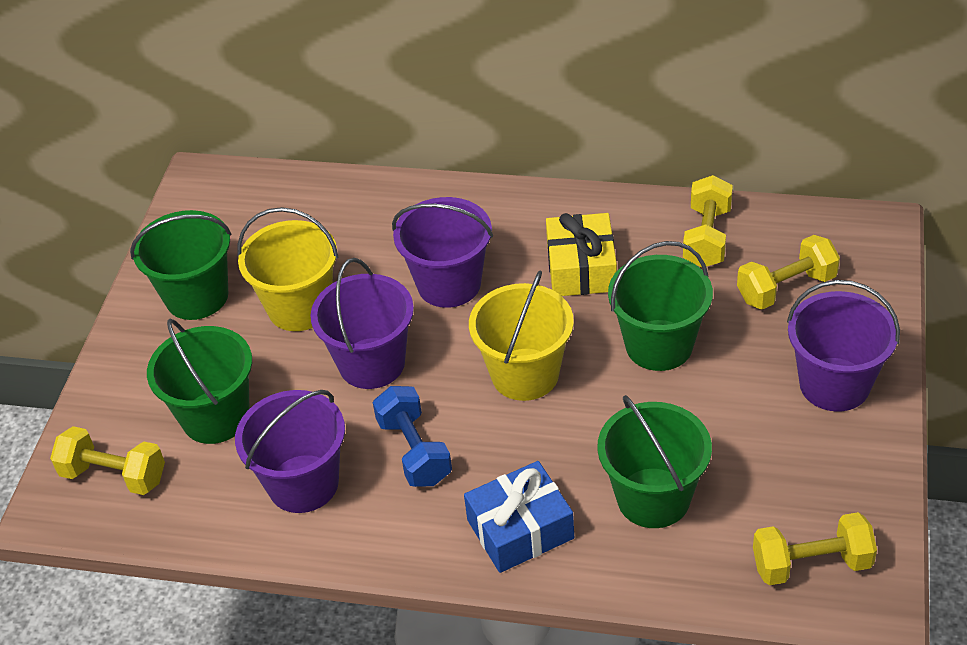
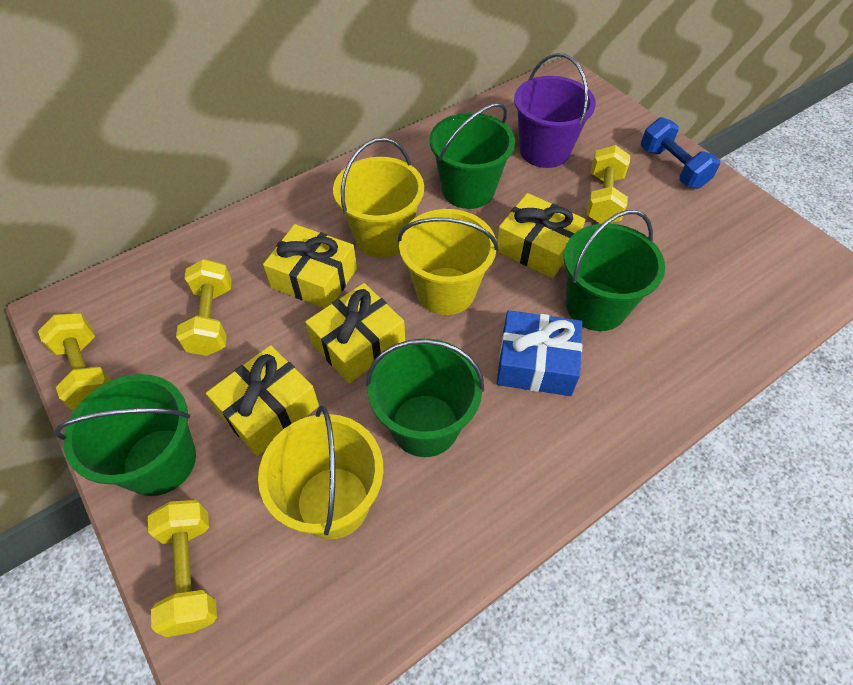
purple bucket: 4 -> 1
yellow bucket: 2 -> 3
yellow gift: 1 -> 4

